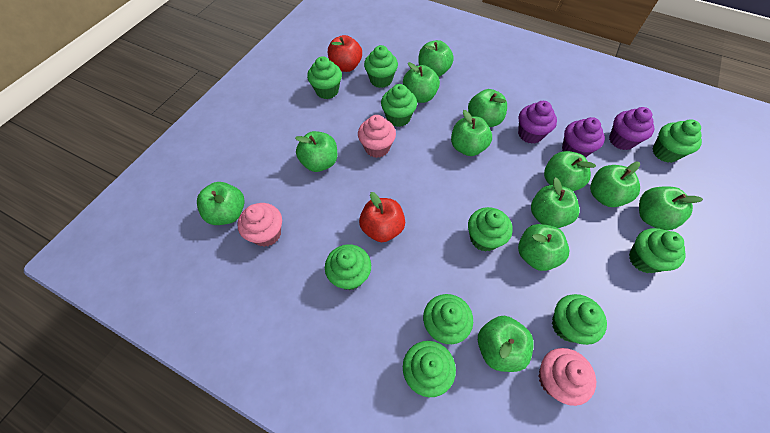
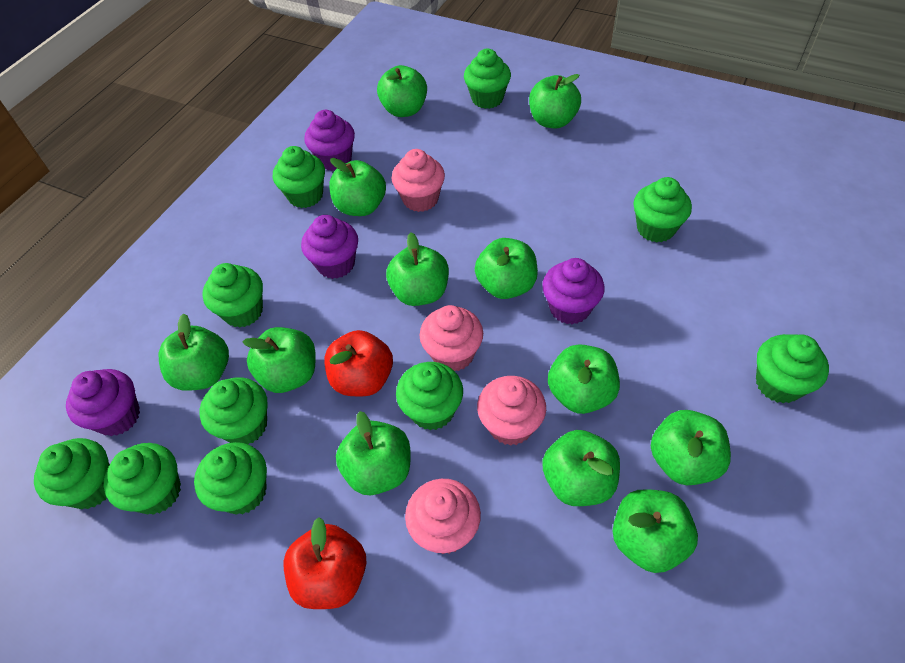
pink cupcake: 3 -> 4
purple cupcake: 3 -> 4

